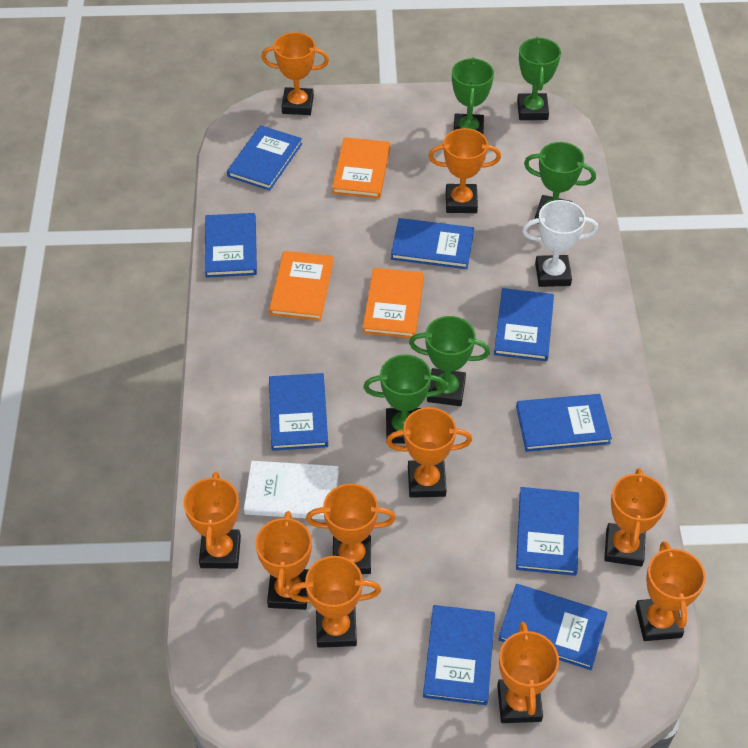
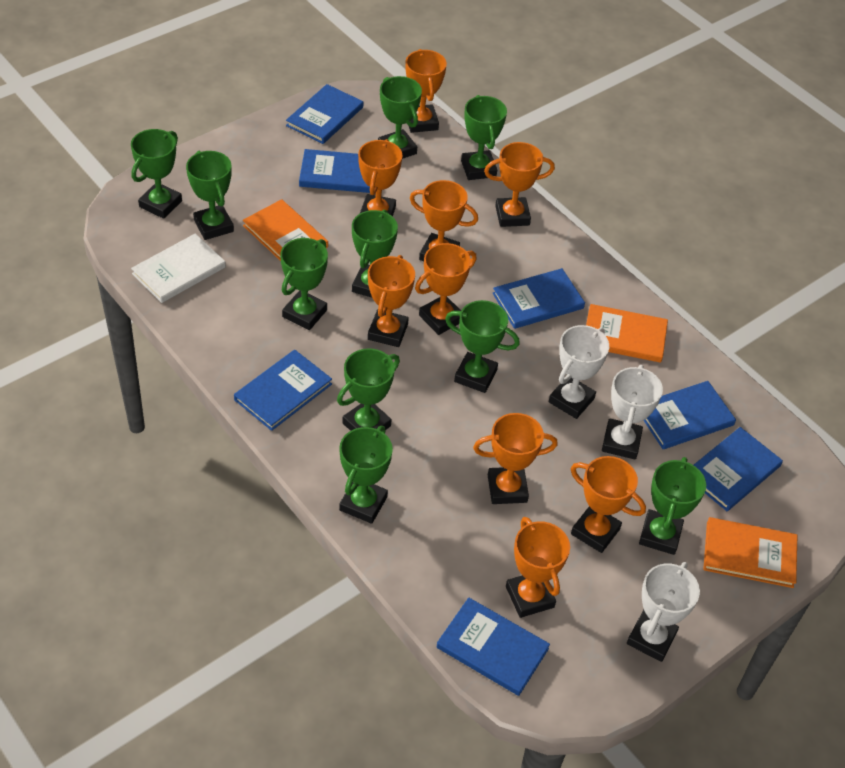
blue book: 9 -> 7
green trophy: 5 -> 10
orange trophy: 10 -> 9
white trophy: 1 -> 3

